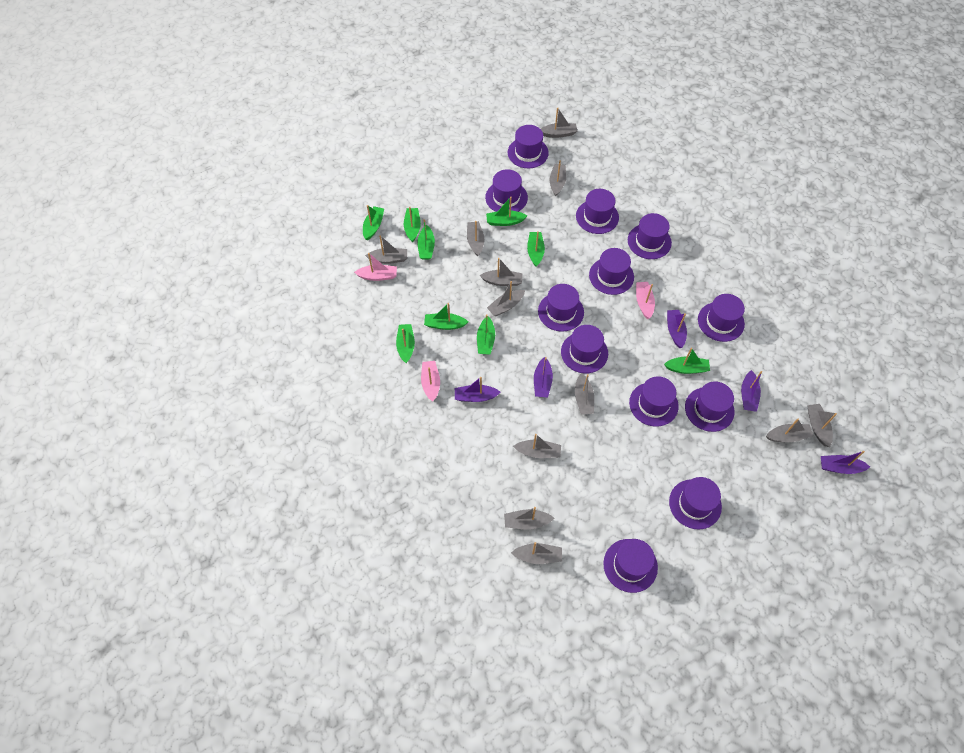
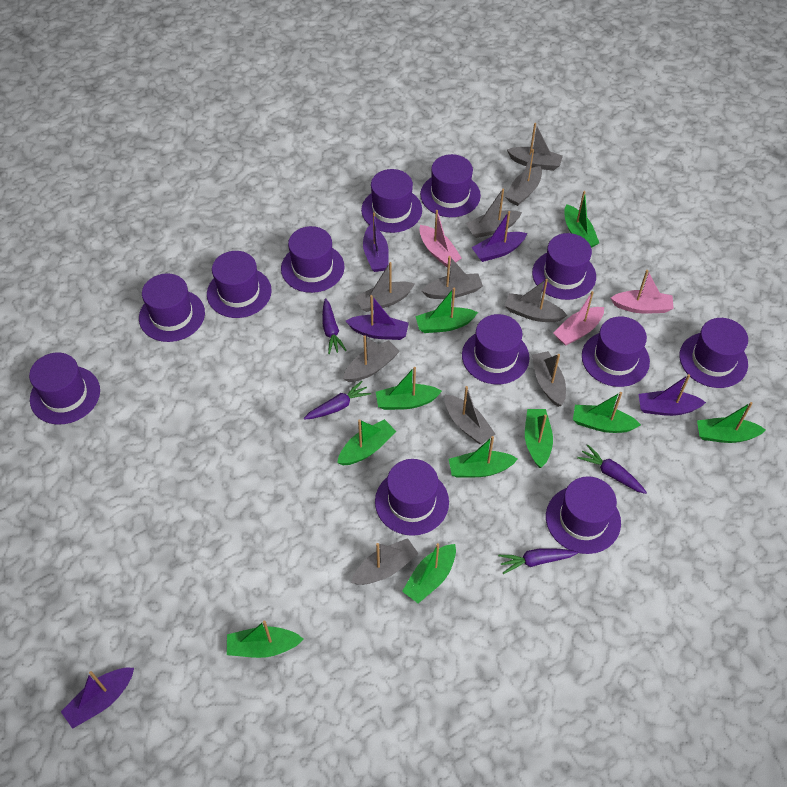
green boat: 9 -> 10
grey boat: 12 -> 10
purple carrot: 0 -> 4

